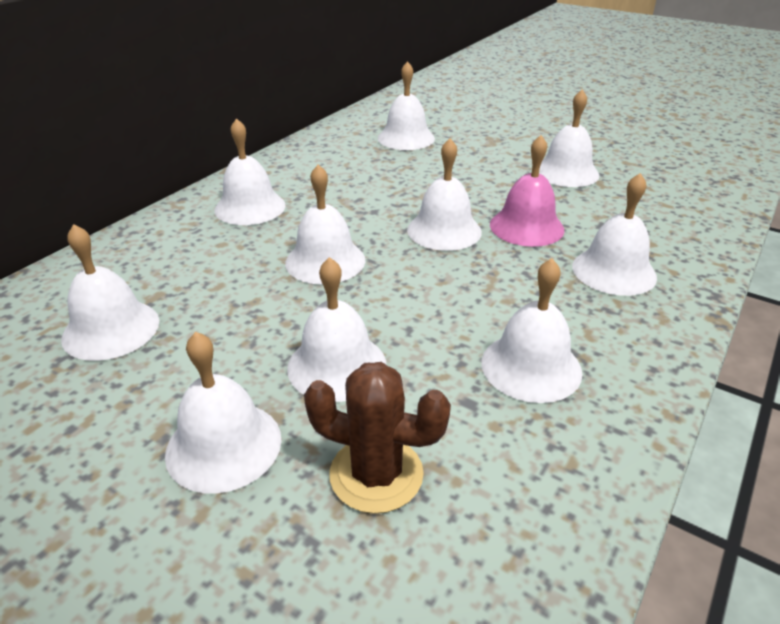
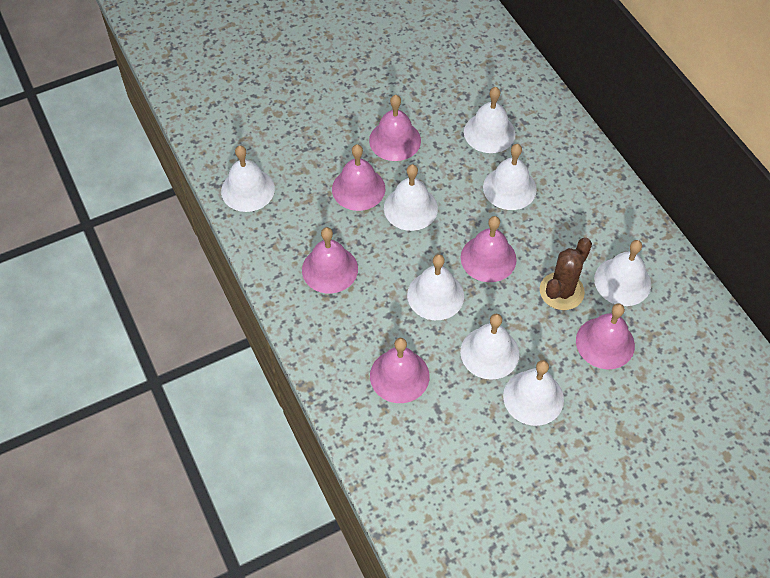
pink bell: 1 -> 6
white bell: 10 -> 8

